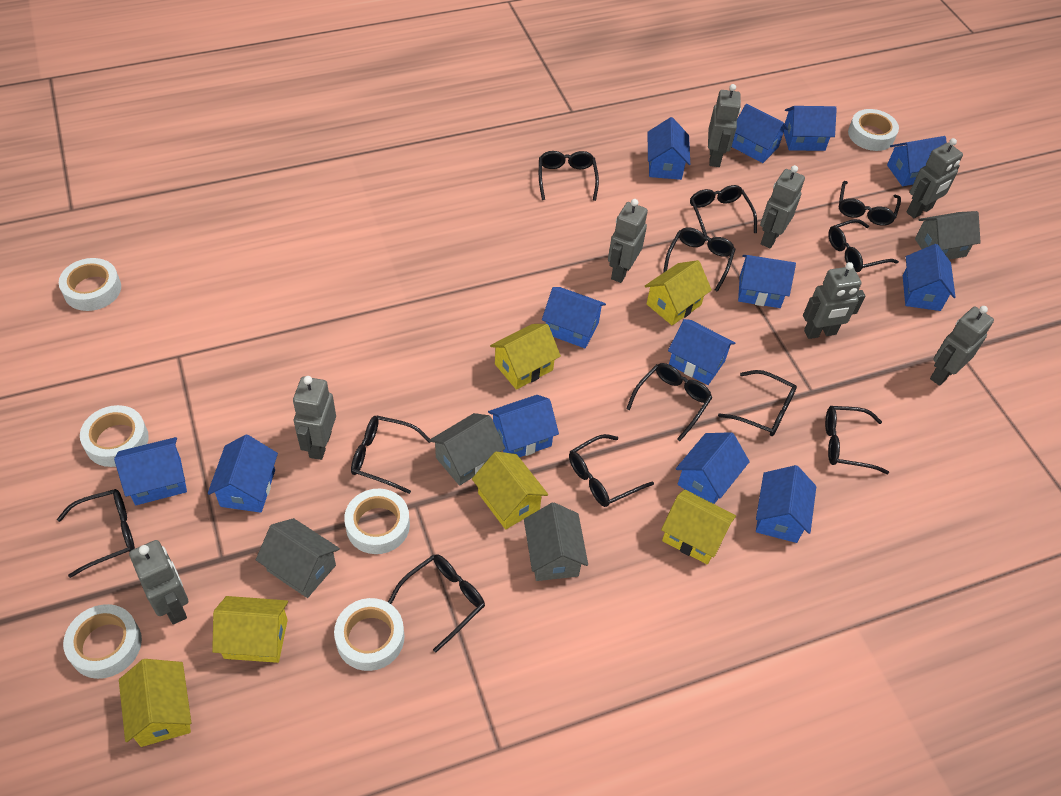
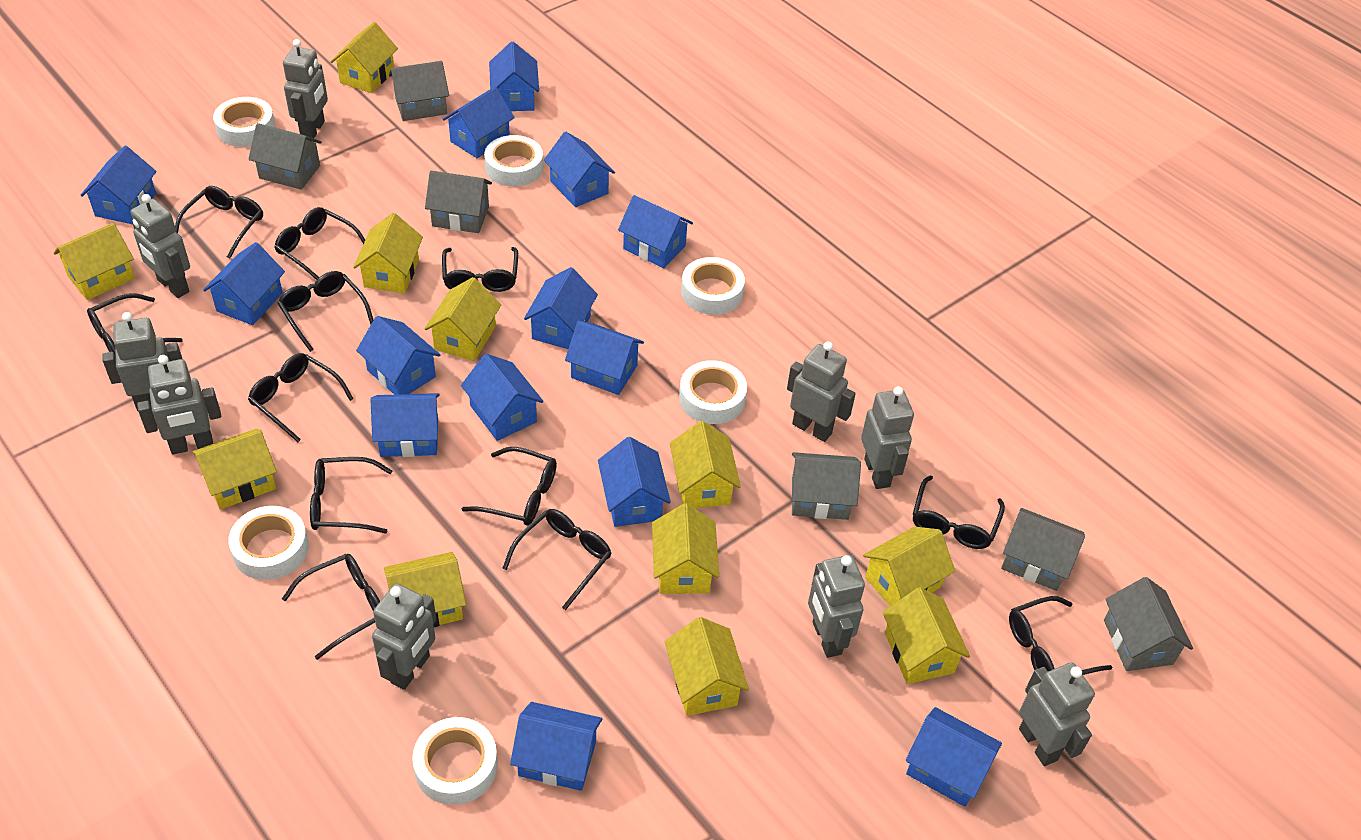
blue house: 13 -> 14
grey house: 4 -> 6
grey robot: 8 -> 9
yellow house: 6 -> 11

